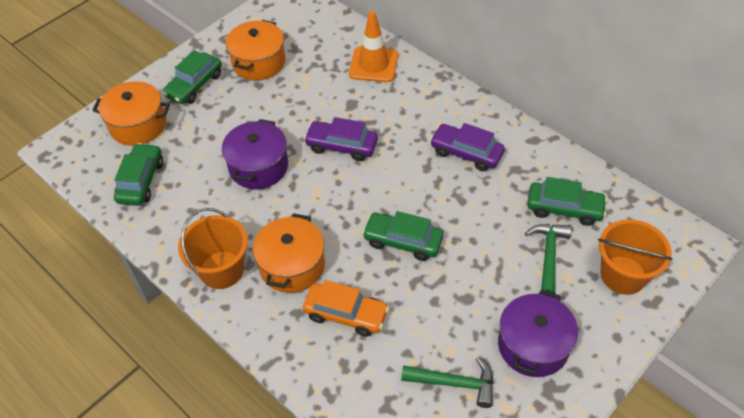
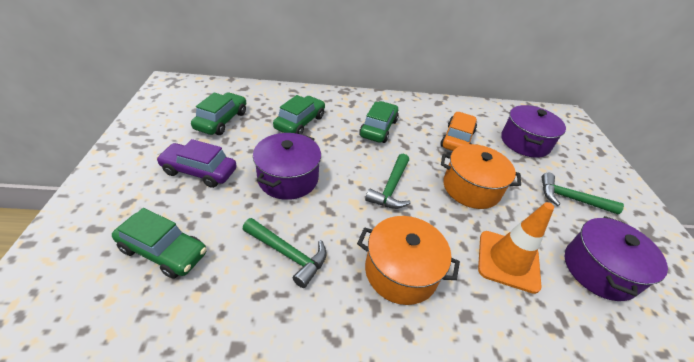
green hammer: 2 -> 3
orange bucket: 2 -> 0
orange pot: 3 -> 2
purple car: 2 -> 1
purple pot: 2 -> 3

